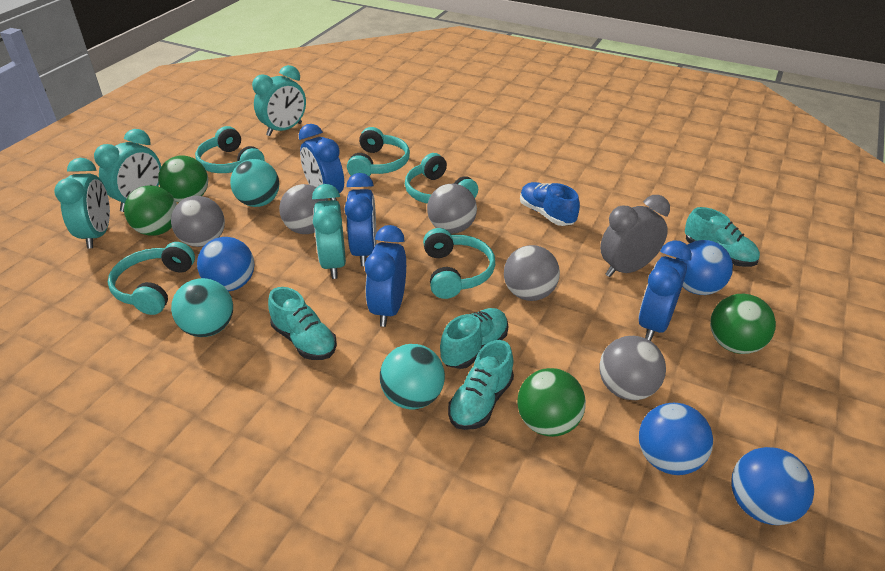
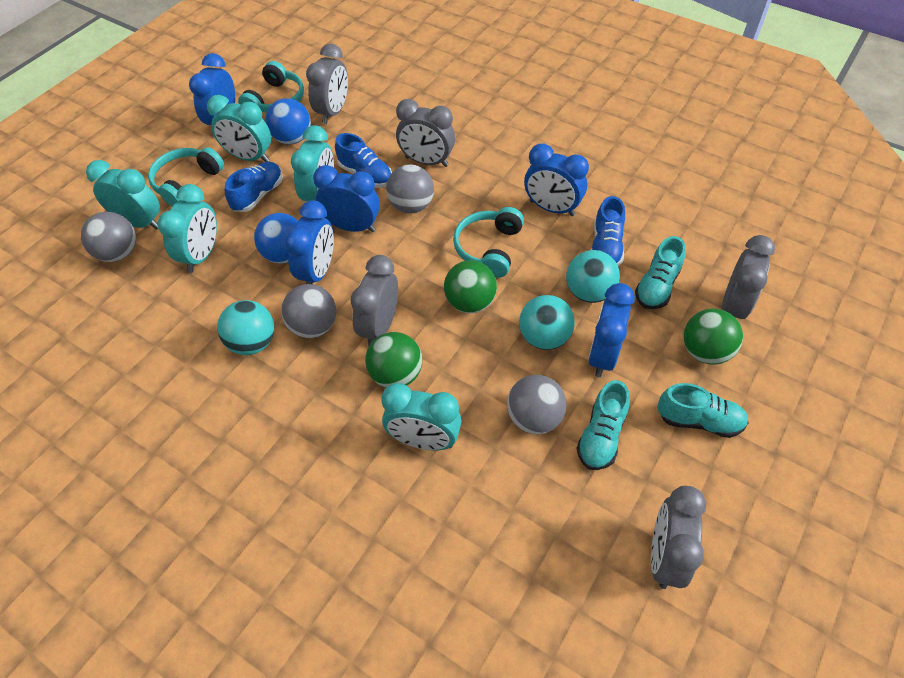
blue ball: 4 -> 2
blue clock: 4 -> 5
blue shoe: 1 -> 3
green ball: 4 -> 3
grey ball: 5 -> 4
grey clock: 1 -> 5
turquoise clock: 4 -> 5
turquoise headphones: 5 -> 3
turquoise shoe: 4 -> 3

